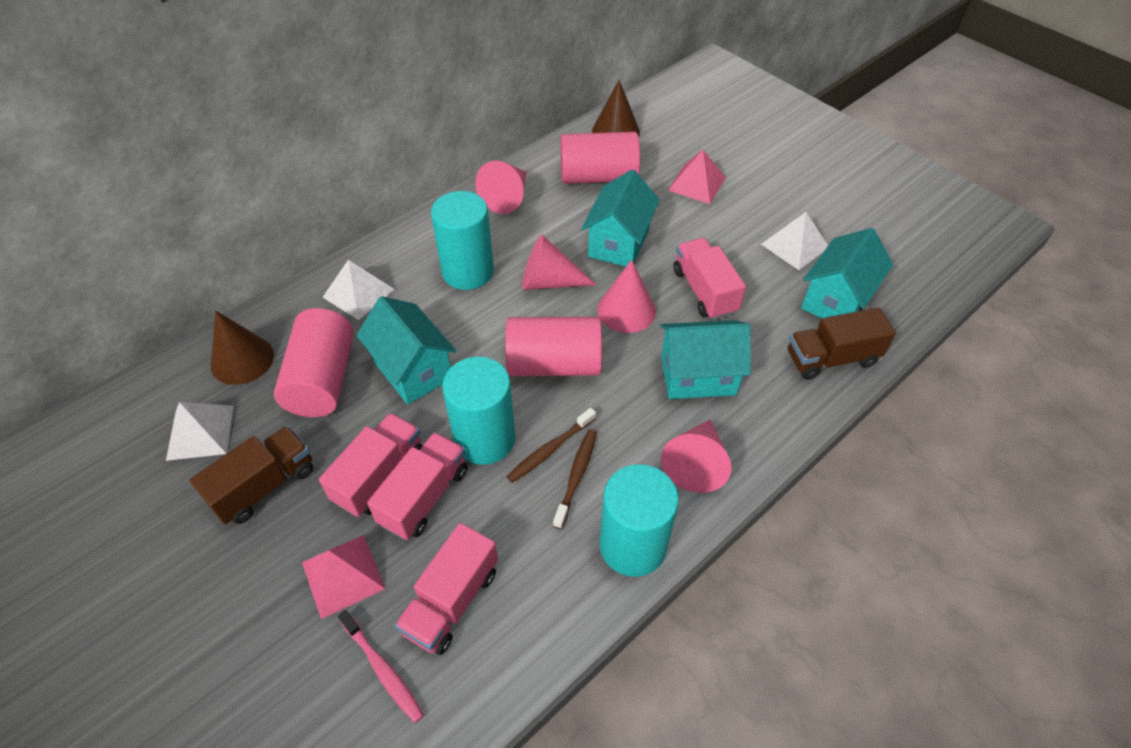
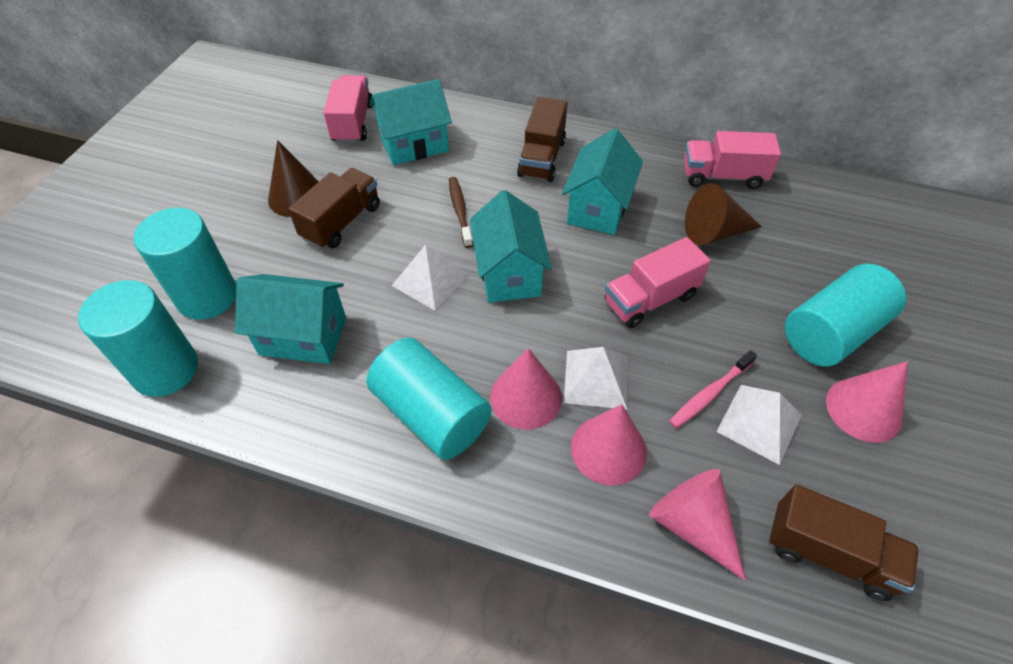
brown toothbrush: 2 -> 1
brown truck: 2 -> 3
pink cylinder: 3 -> 0
pink pyramid: 2 -> 0
pink truck: 4 -> 3
turquoise cylinder: 3 -> 4

